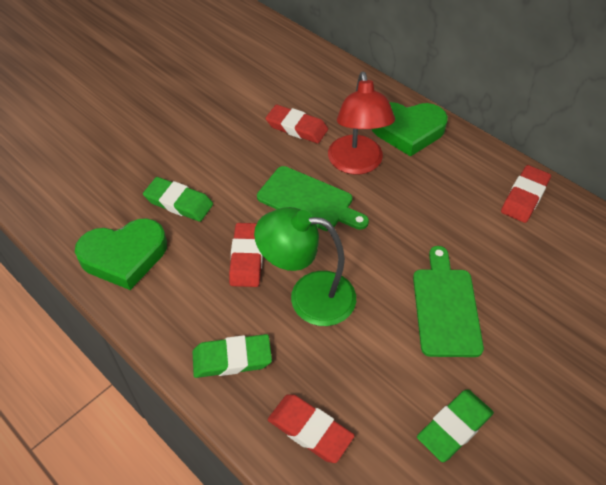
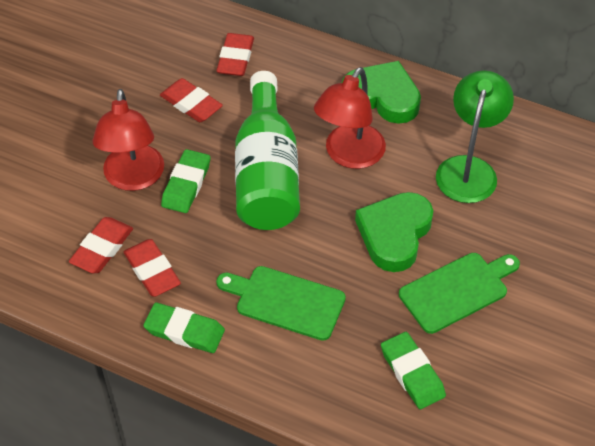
green bottle: 0 -> 1
red lamp: 1 -> 2

